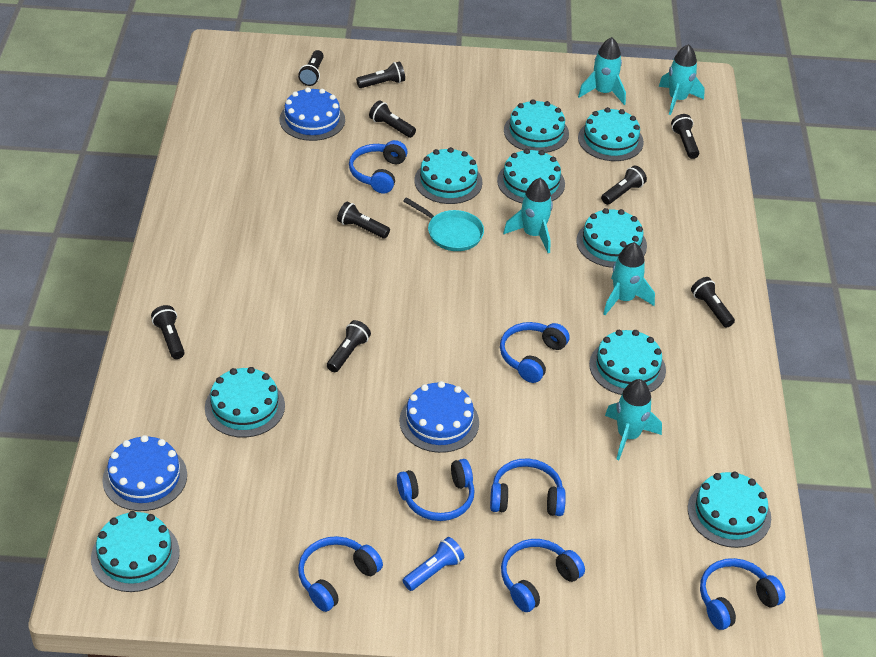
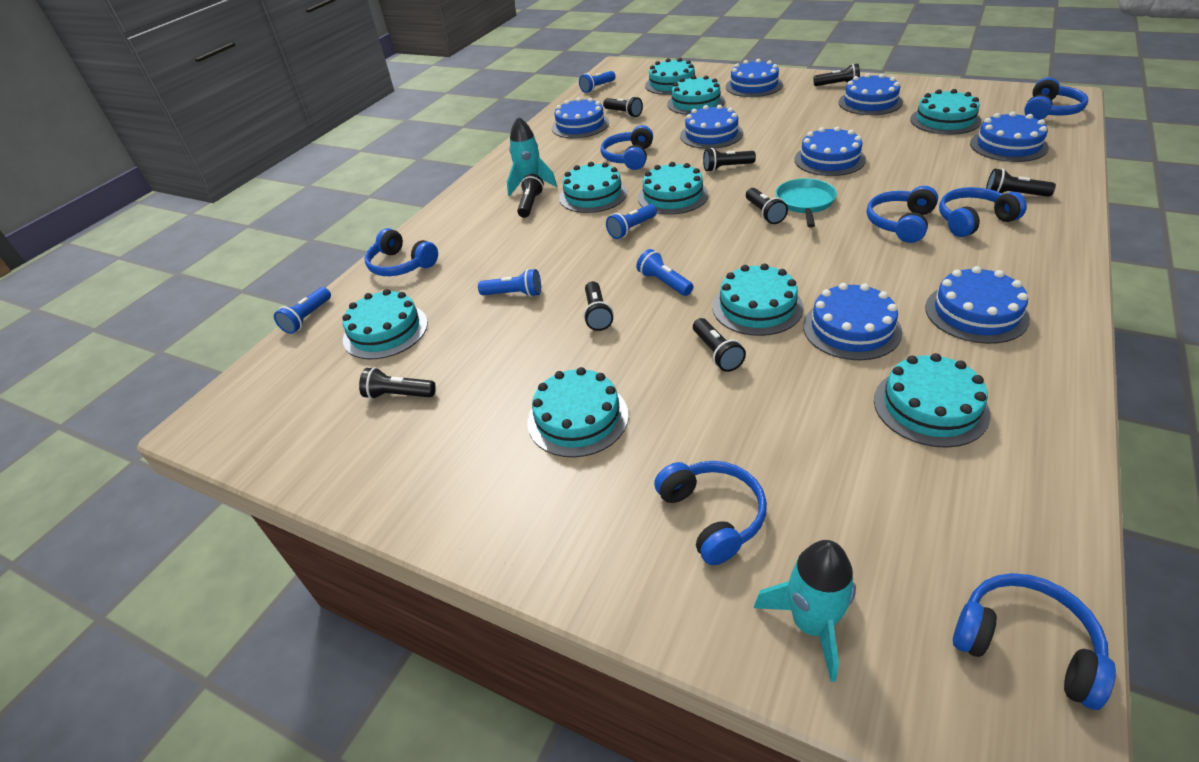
blue cake: 3 -> 8
blue flashlight: 1 -> 5
turquoise rocket: 5 -> 2

